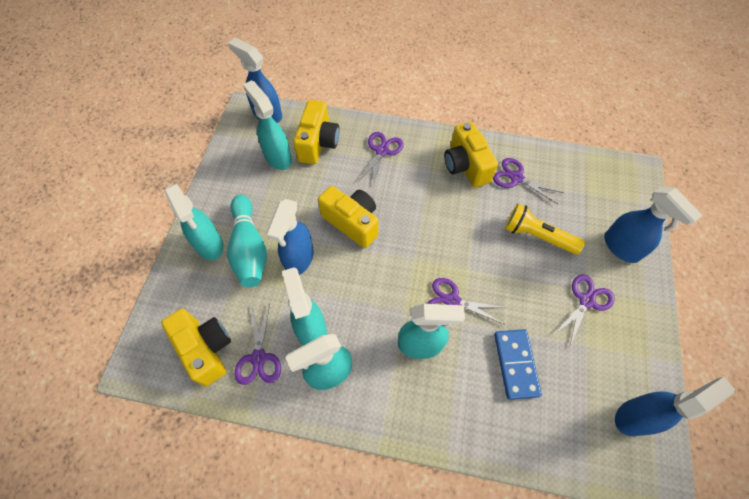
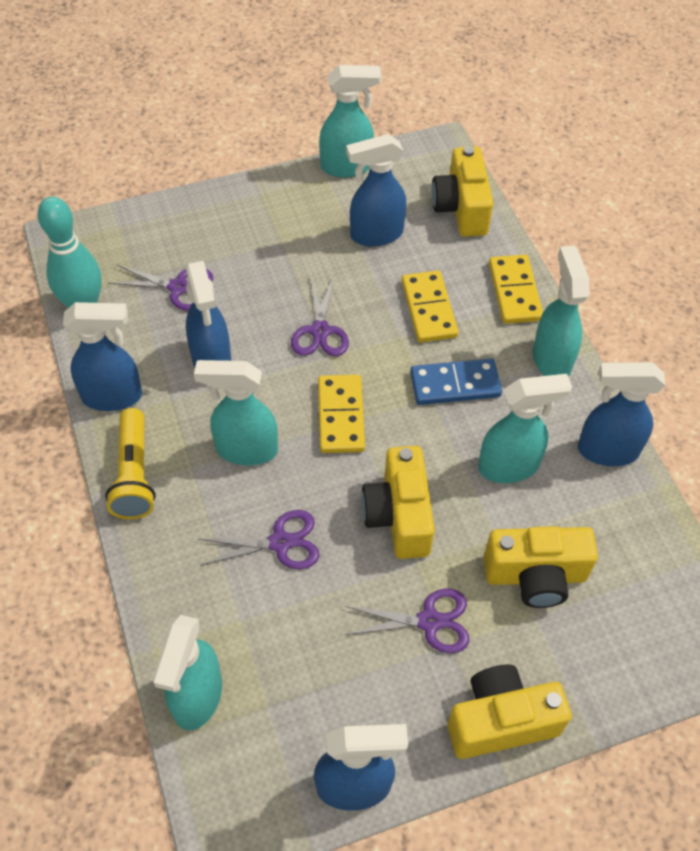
blue spray bottle: 4 -> 5
purple scissors: 5 -> 4
yellow domino: 0 -> 3

